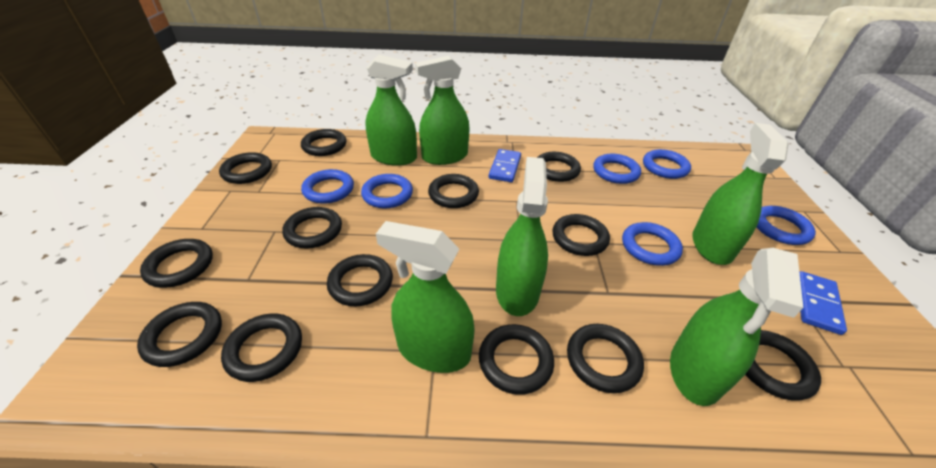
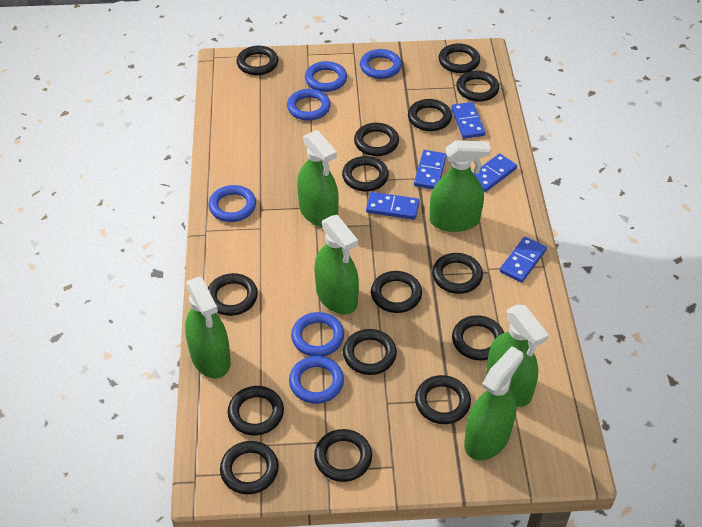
black ring: 13 -> 15
blue domino: 2 -> 5

